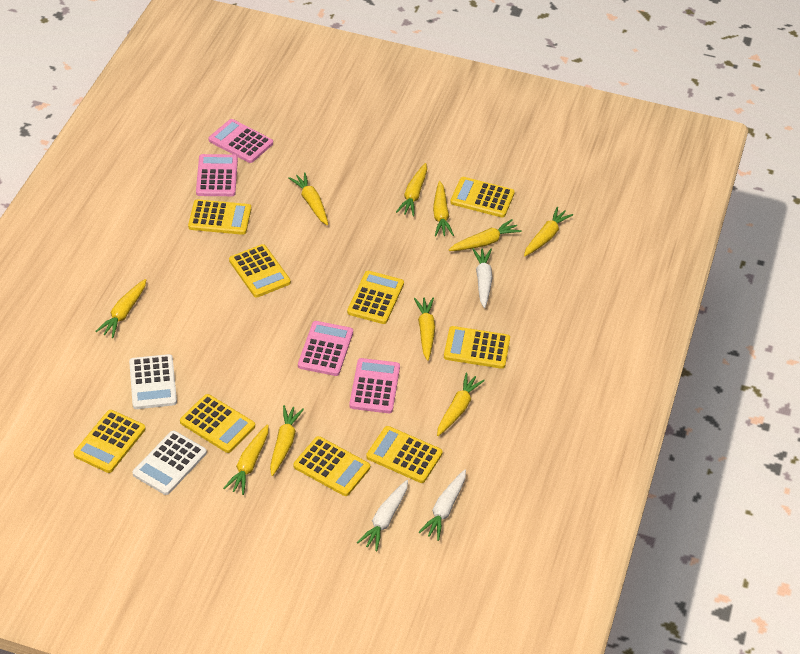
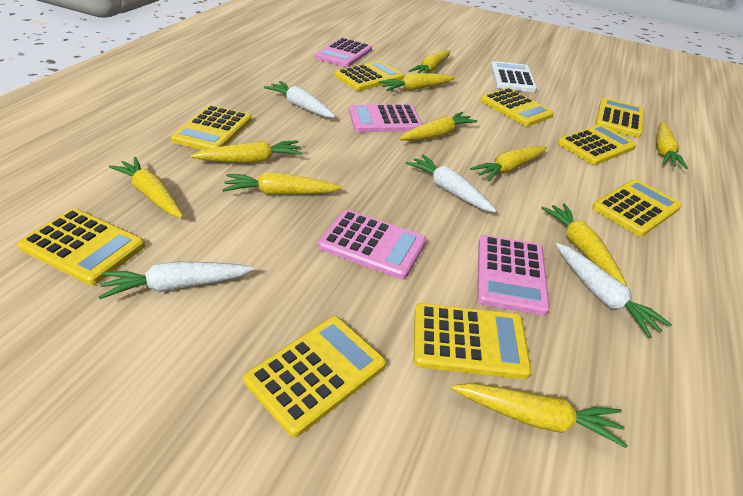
white calculator: 2 -> 1
white carrot: 3 -> 4

